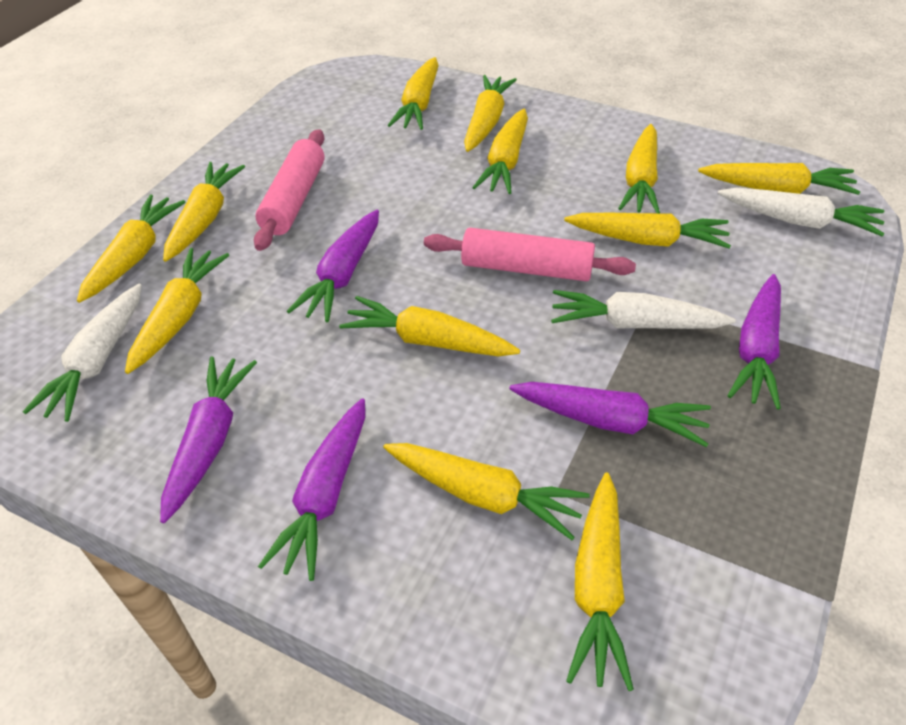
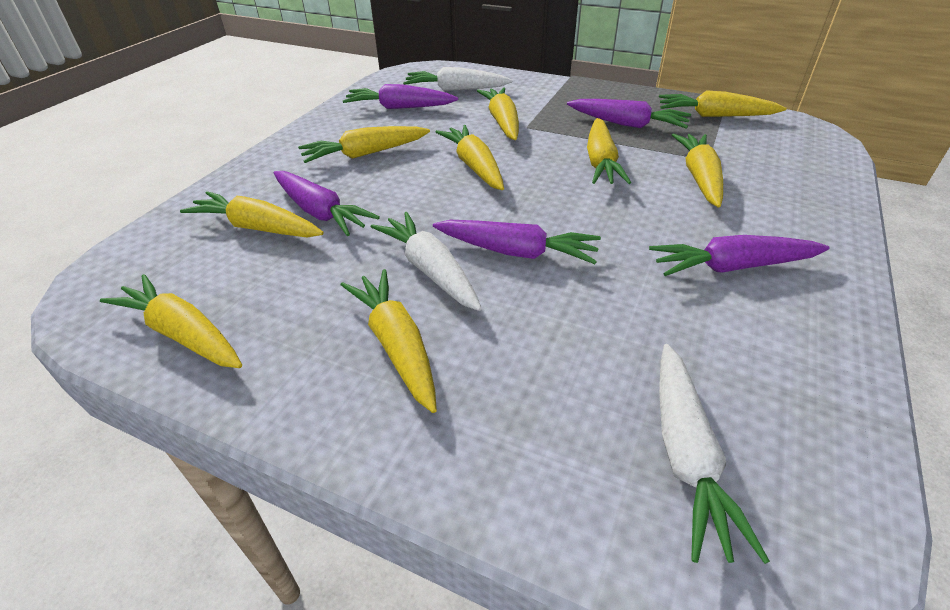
pink rolling pin: 2 -> 0
yellow carrot: 12 -> 9

